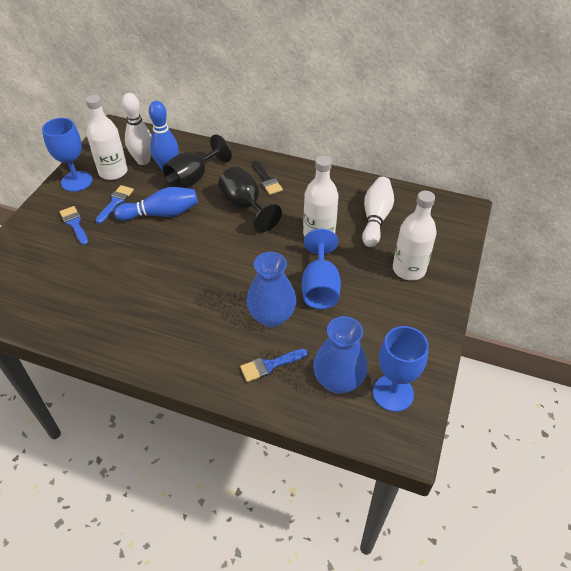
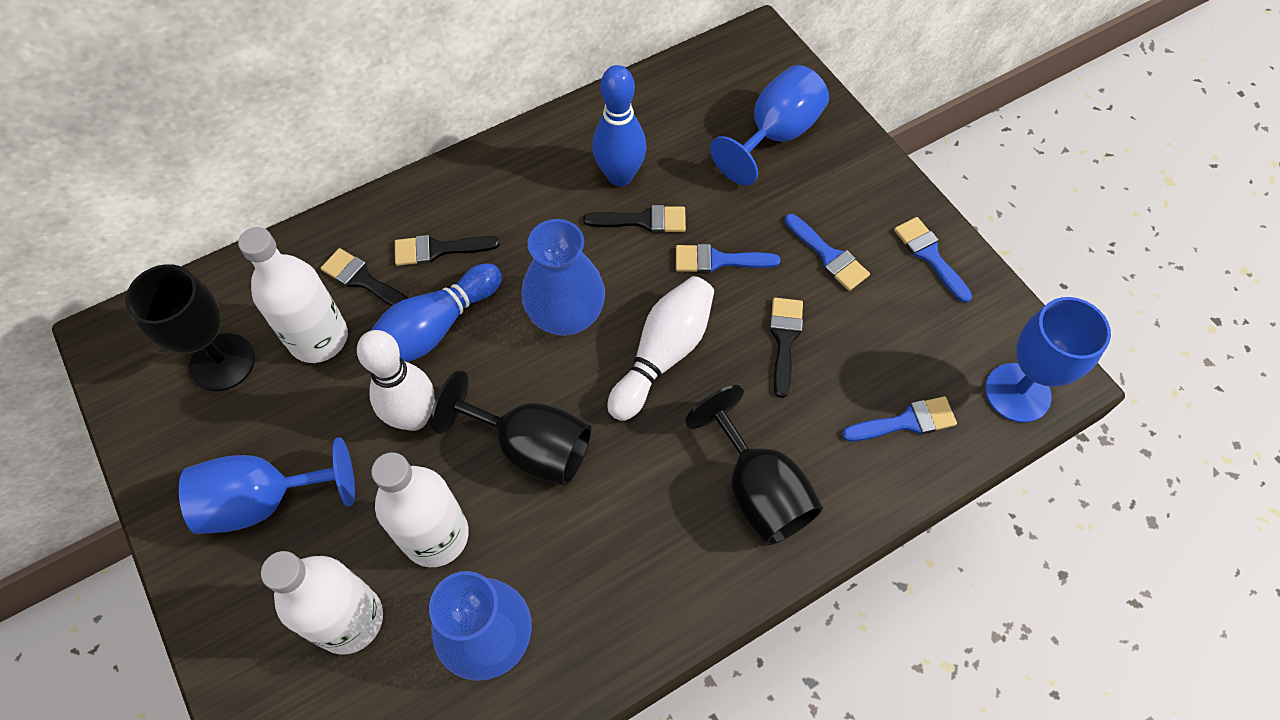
black brush: 1 -> 4
black goblet: 2 -> 3
blue brush: 3 -> 4

